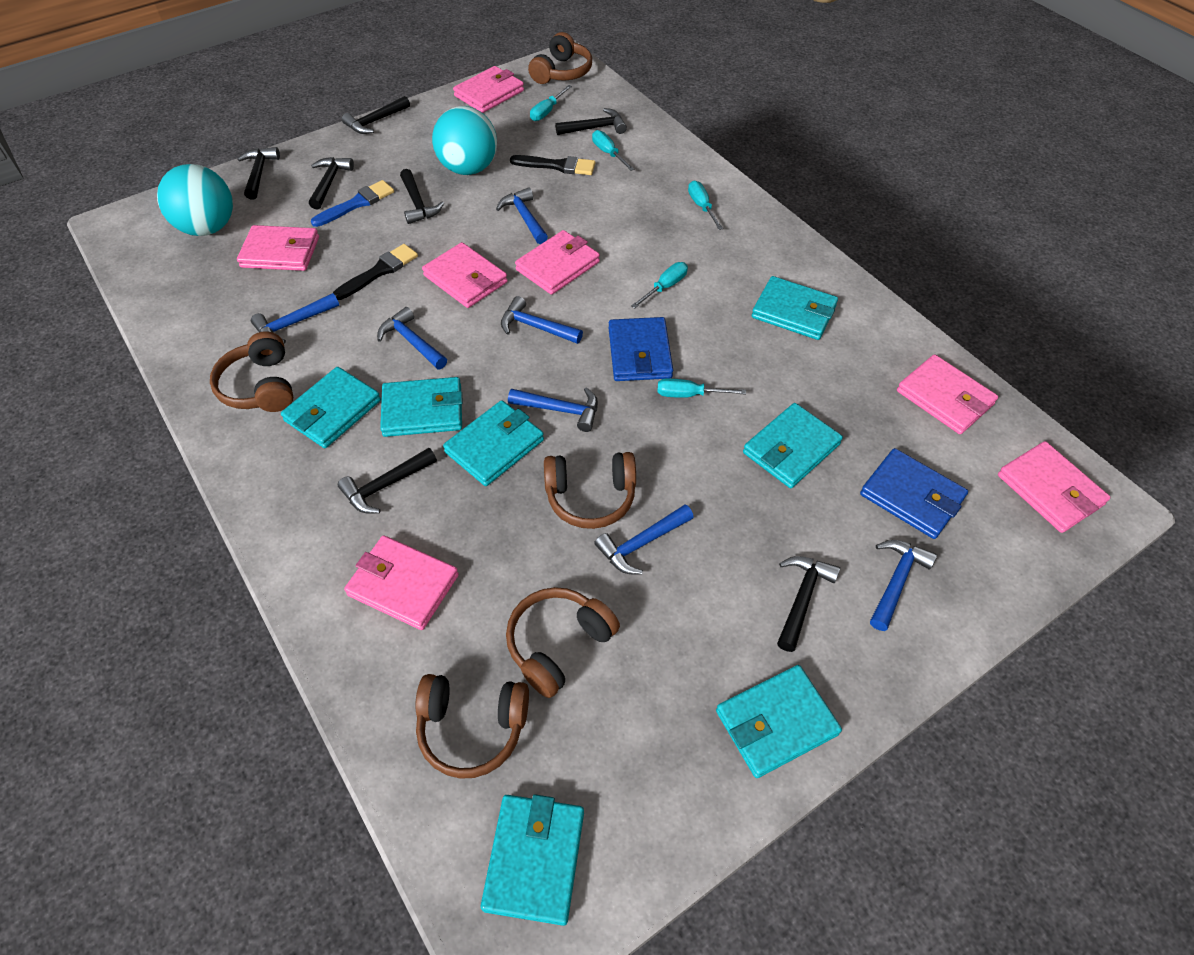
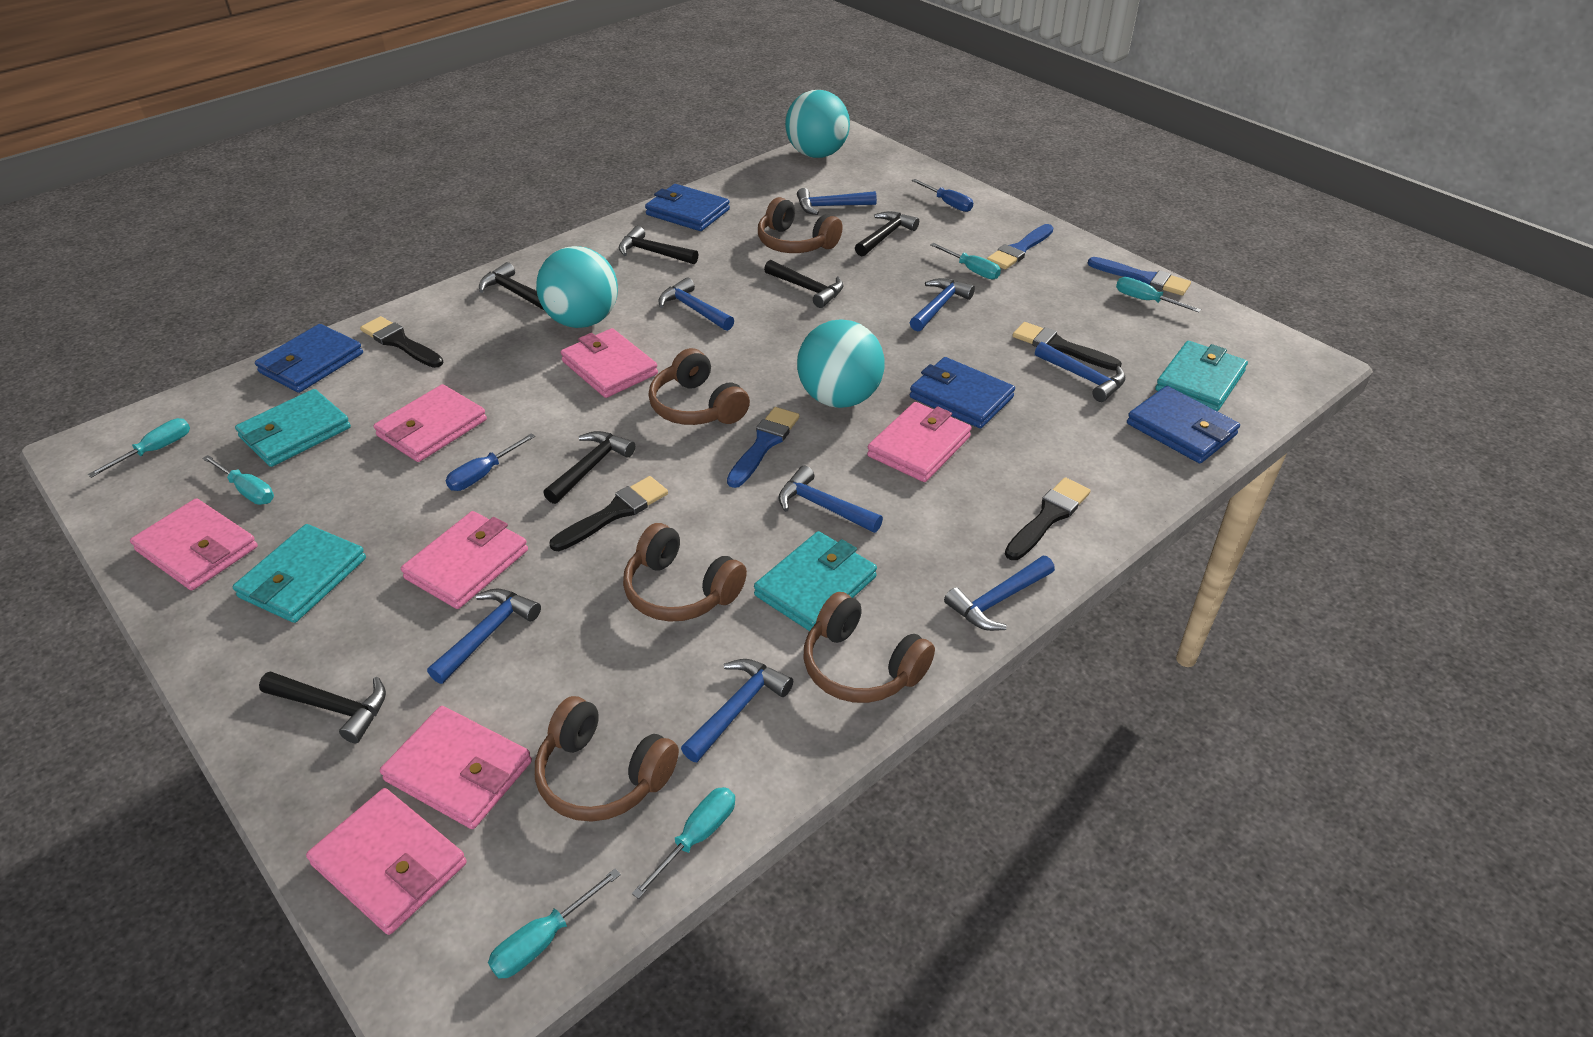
black brush: 2 -> 4
black hammer: 7 -> 6
blue brush: 1 -> 3
blue hammer: 7 -> 8
blue screwdriver: 0 -> 2
blue wallet: 2 -> 4
turquoise ball: 2 -> 3
turquoise screwdriver: 5 -> 6
turquoise wallet: 7 -> 4

